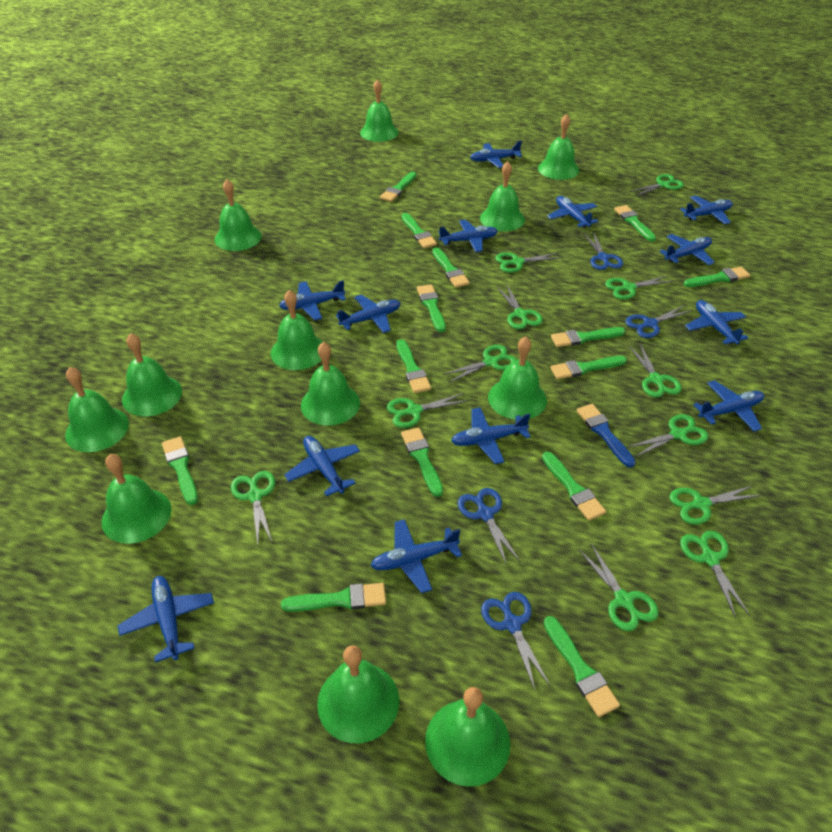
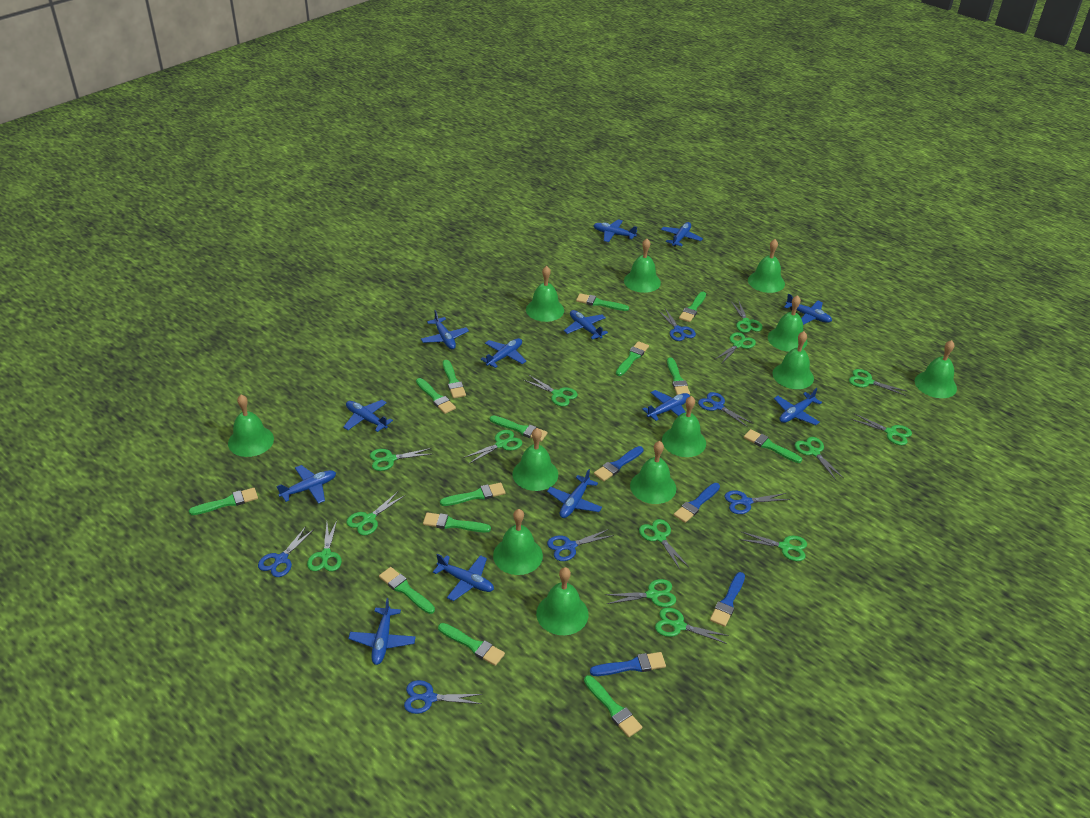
blue brush: 1 -> 4
blue scissors: 4 -> 6
green scissors: 12 -> 14

